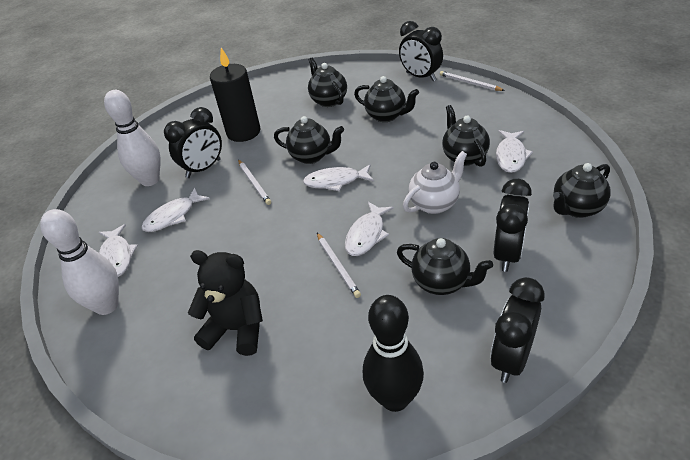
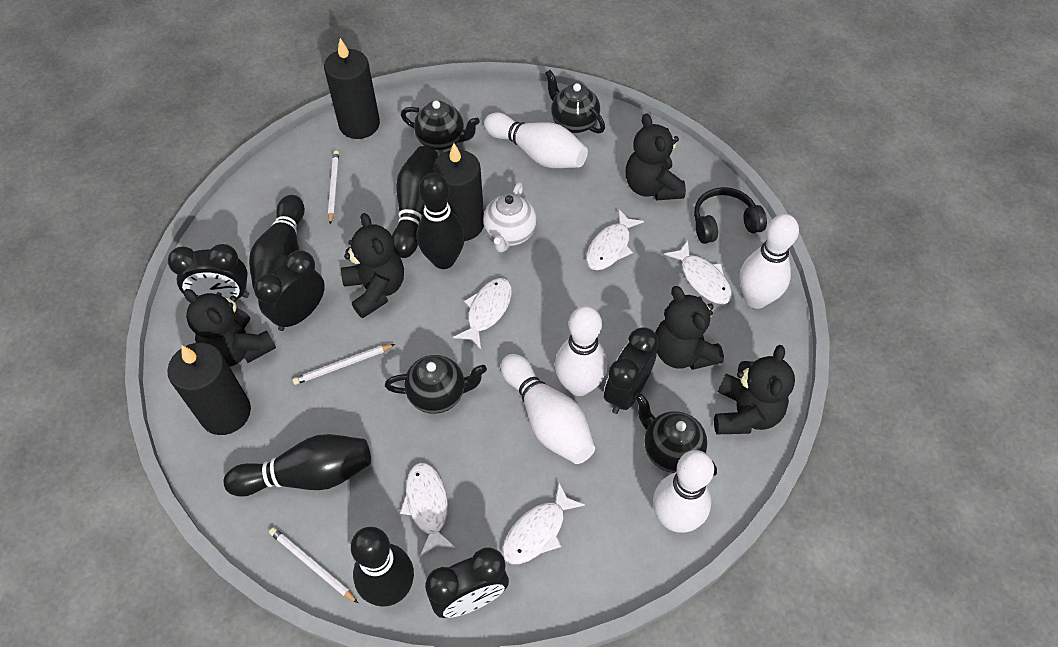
black bowling pin: 1 -> 5
black candle: 1 -> 3
black headphones: 0 -> 1
black teapot: 6 -> 4
black teddy bear: 1 -> 5
white bowling pin: 2 -> 5

